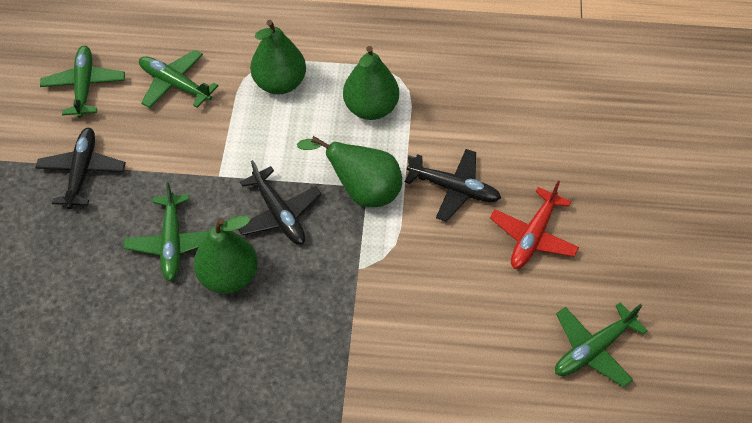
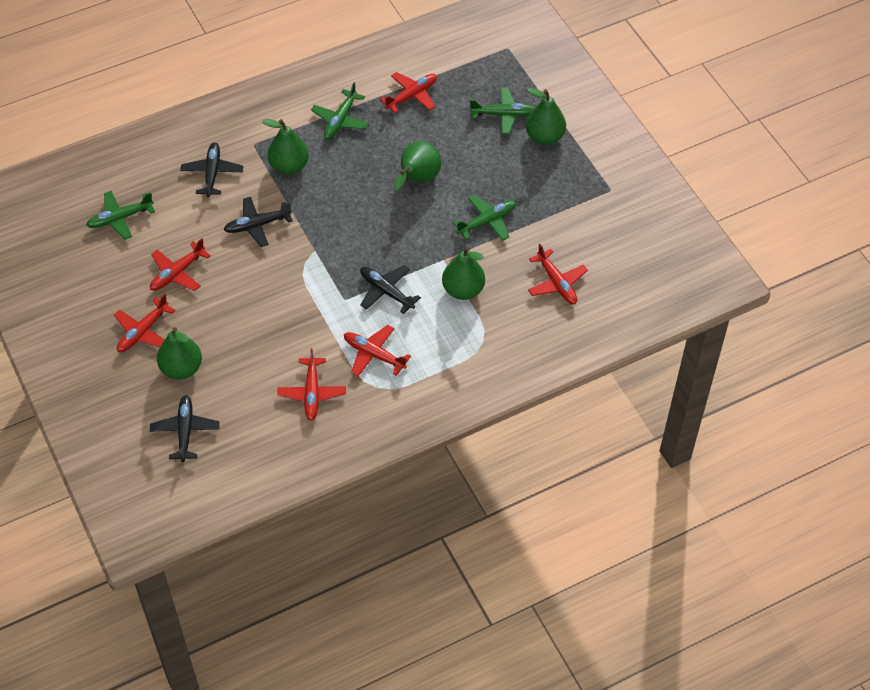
black plane: 3 -> 4
green pear: 4 -> 5
red plane: 1 -> 6

